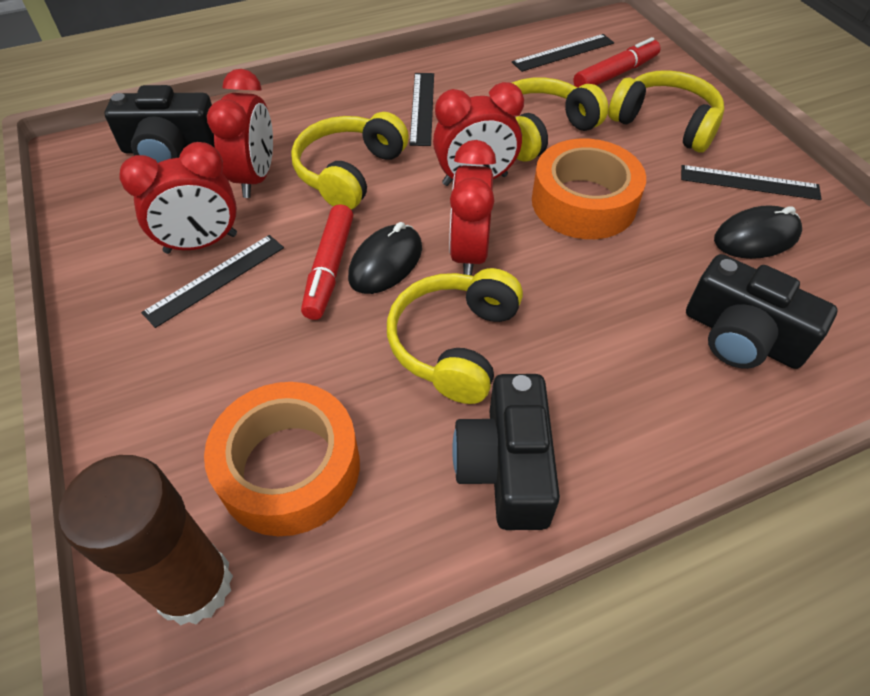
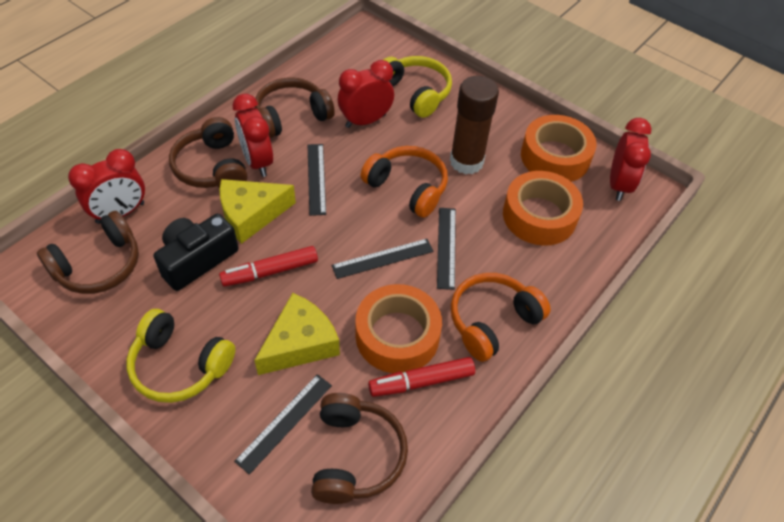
black camera: 3 -> 1
black mouse: 2 -> 0
brown headphones: 0 -> 4
orange headphones: 0 -> 2
orange tape: 2 -> 3
yellow cheese: 0 -> 2
yellow headphones: 4 -> 2

